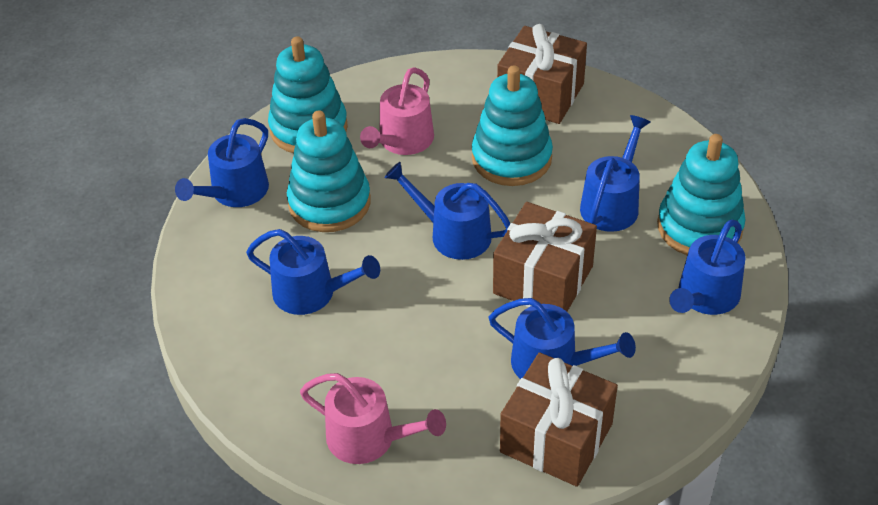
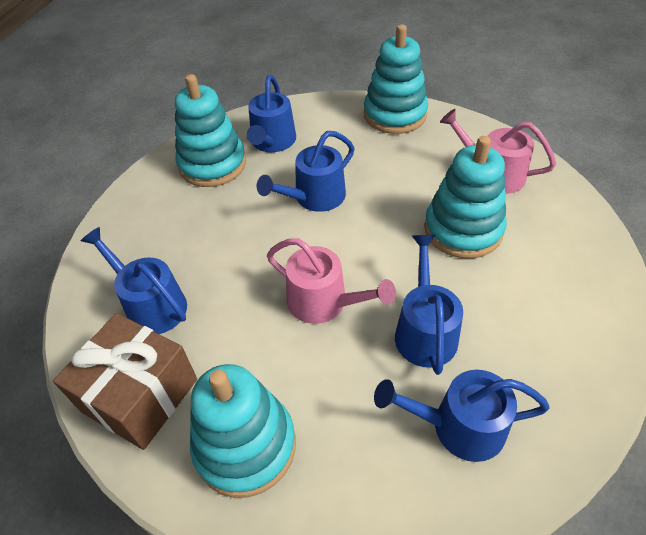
blue watering can: 6 -> 5
brown gift: 3 -> 1

